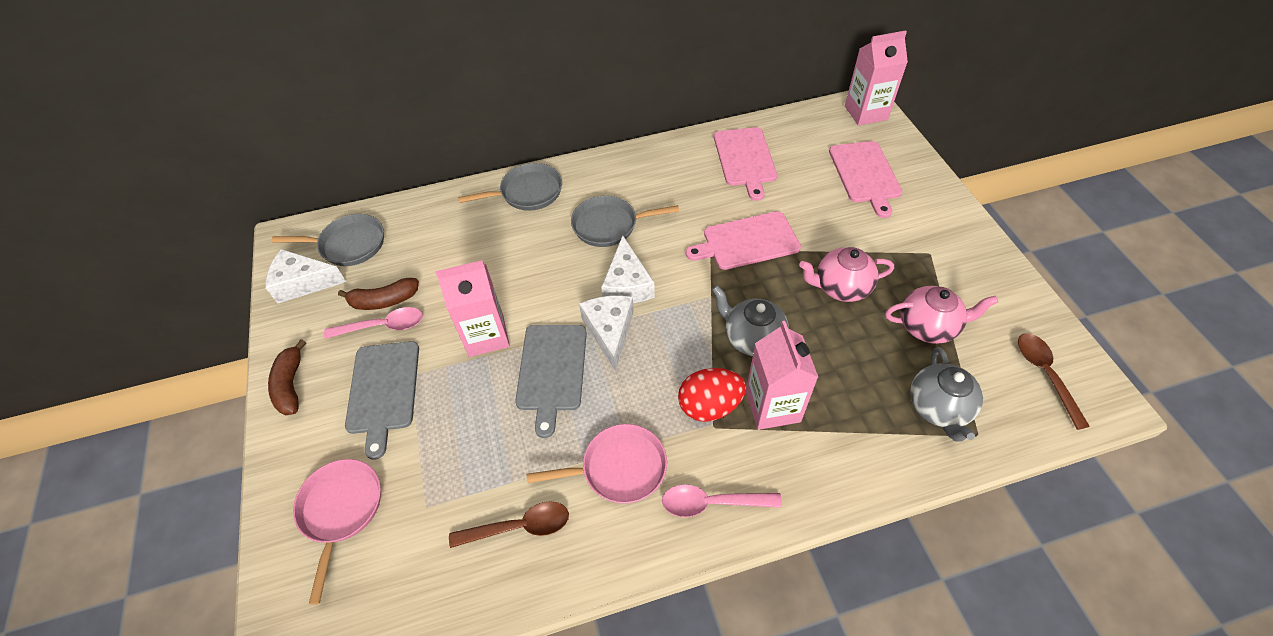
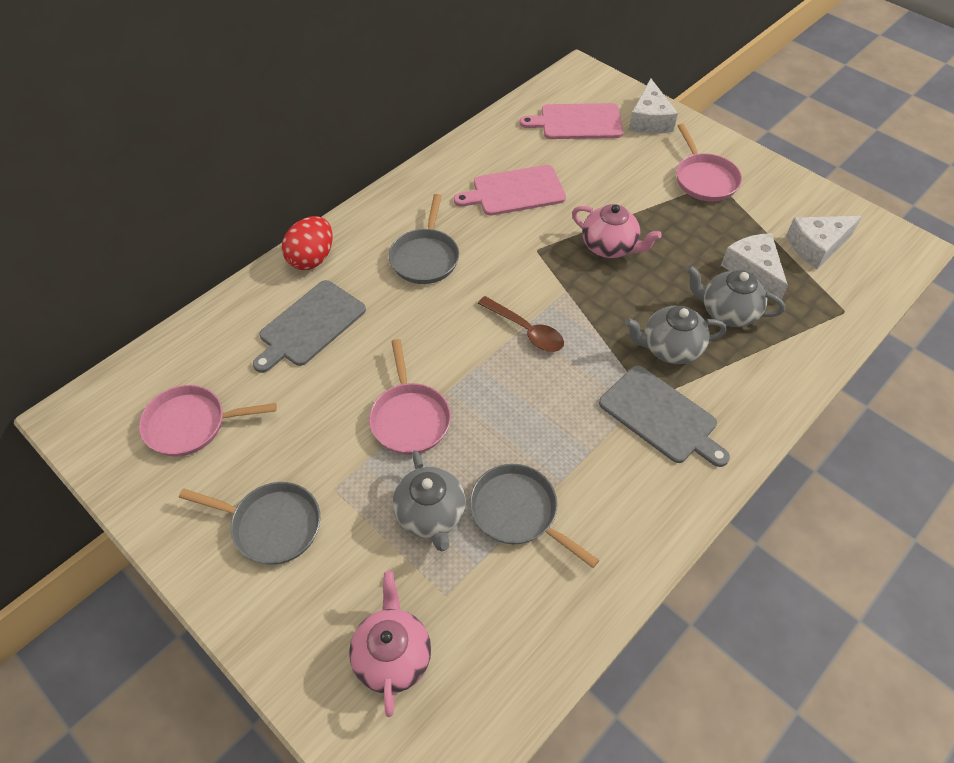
brown banana: 2 -> 0
brown spoon: 2 -> 1
grey teapot: 2 -> 3
pink carton: 3 -> 0
pink cutting board: 3 -> 2
pink pan: 2 -> 3
pink spoon: 2 -> 0

